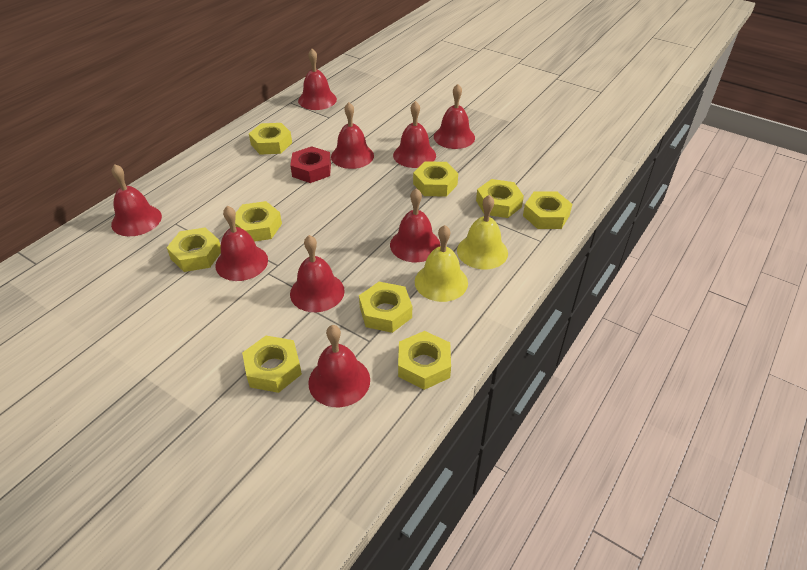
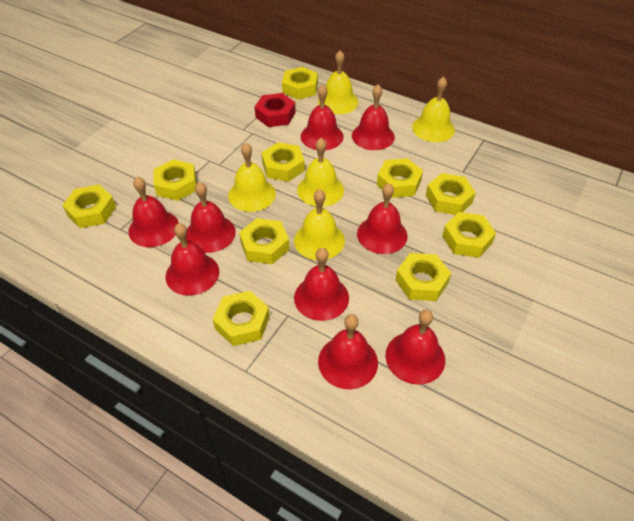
yellow bell: 2 -> 5
yellow nut: 9 -> 10

